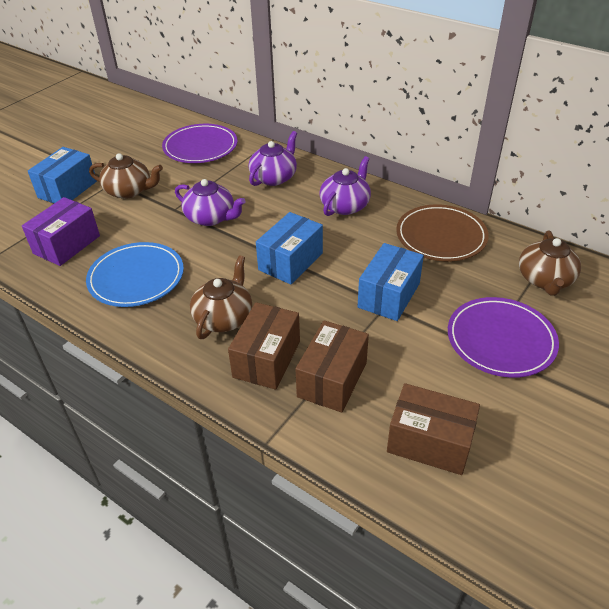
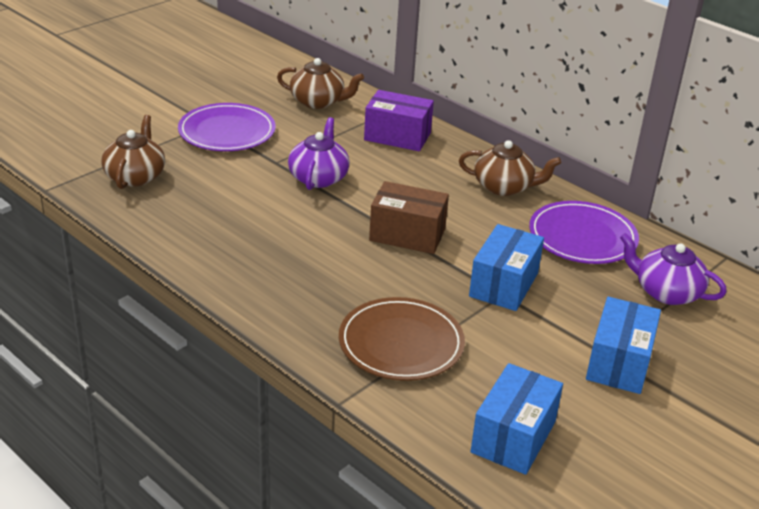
blue plate: 1 -> 0
brown box: 3 -> 1
purple teapot: 3 -> 2

